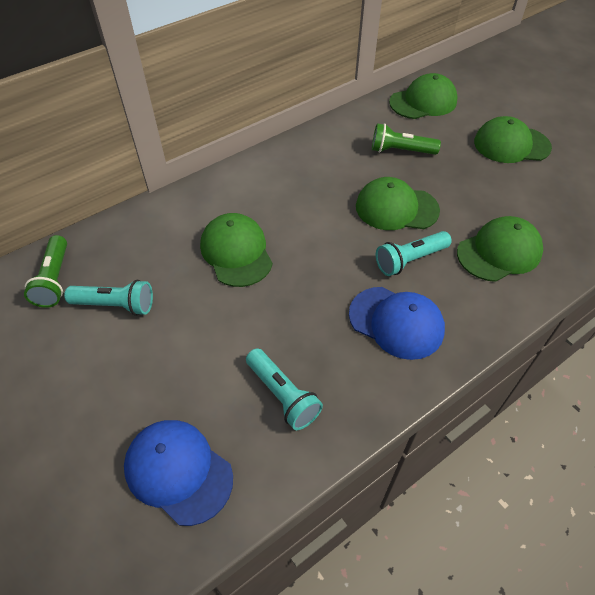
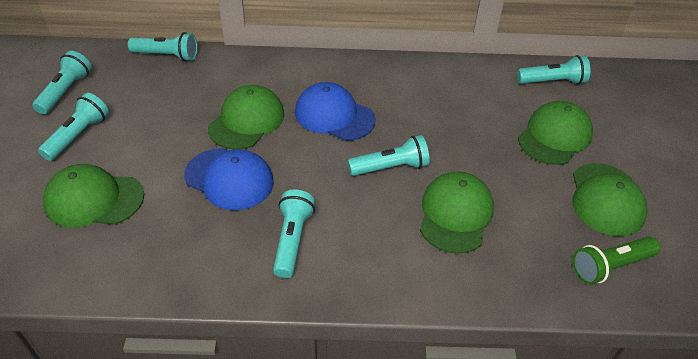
green flashlight: 2 -> 1
turquoise flashlight: 3 -> 6

